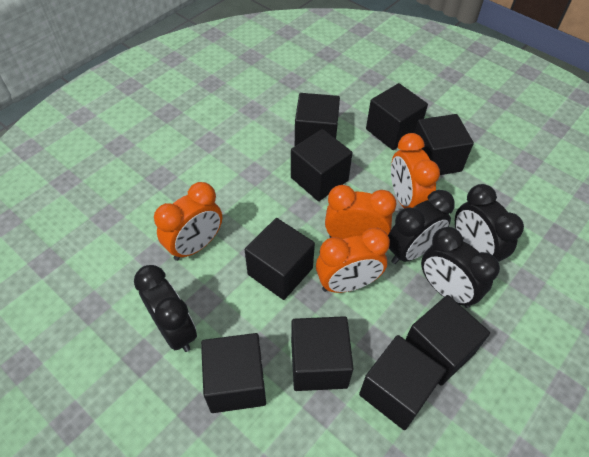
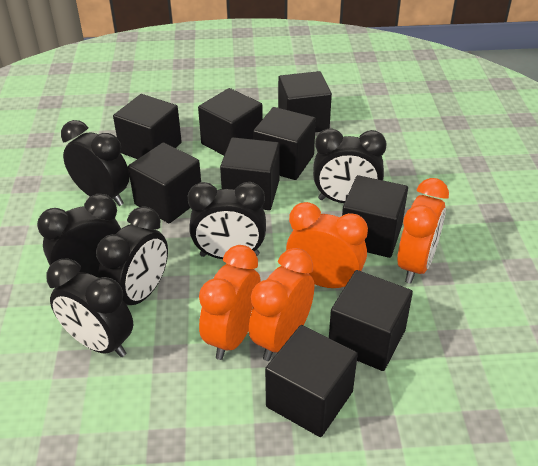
black clock: 4 -> 6

